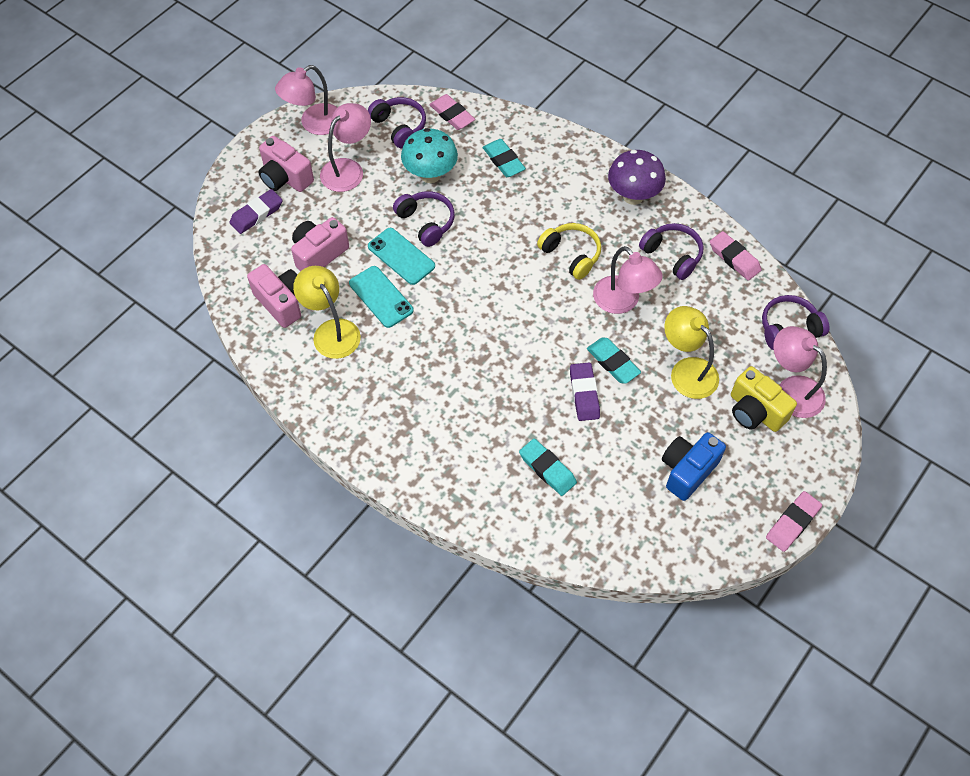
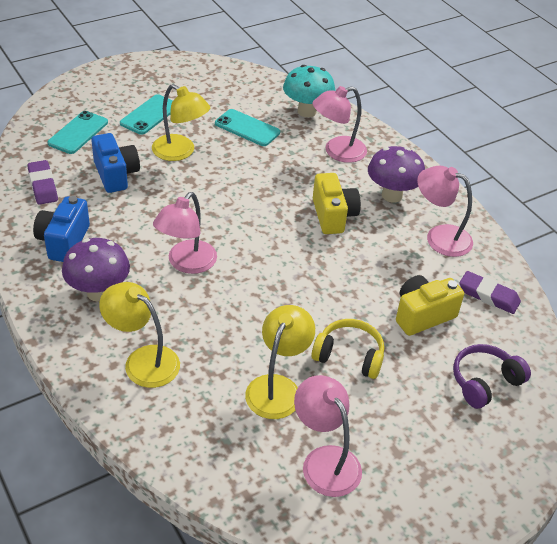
blue camera: 1 -> 2
pink camera: 3 -> 0
pink eraser: 3 -> 0
purple headphones: 4 -> 1
purple mushroom: 1 -> 2
turquoise eraser: 3 -> 0
turquoise phone: 2 -> 3
yellow camera: 1 -> 2
yellow lamp: 2 -> 3

